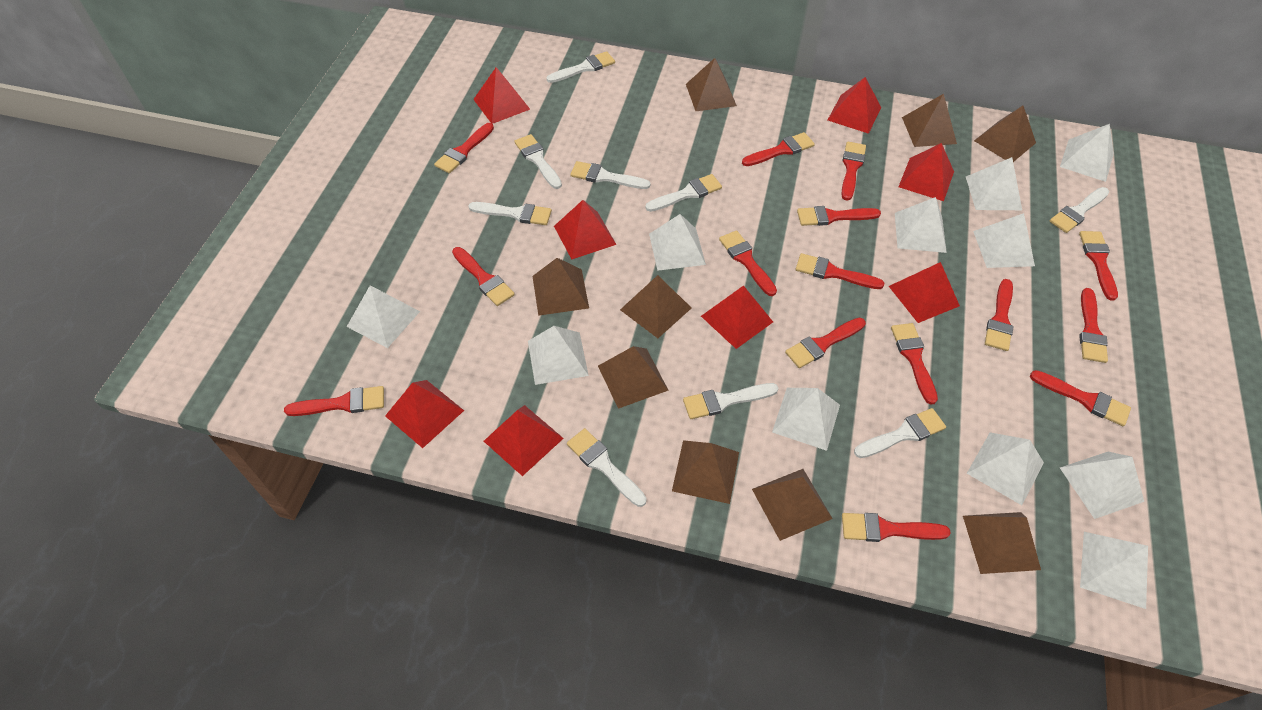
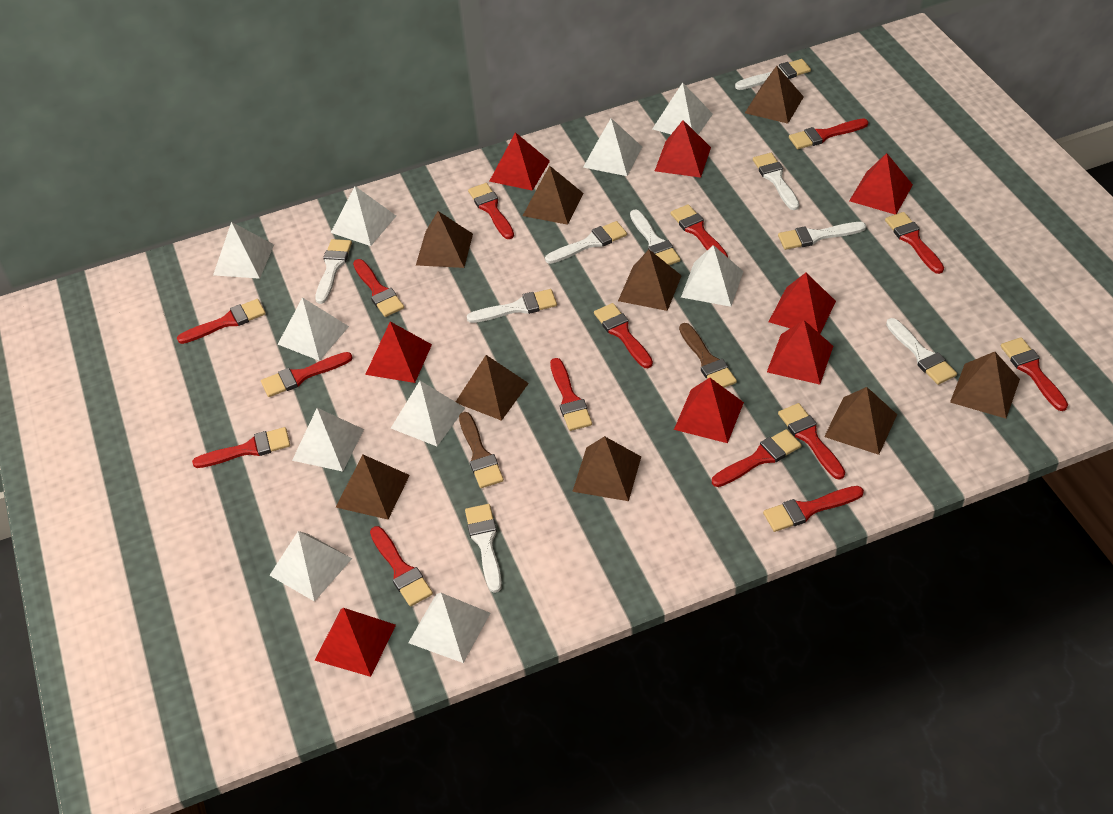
brown brush: 0 -> 2
white pyramid: 11 -> 10

